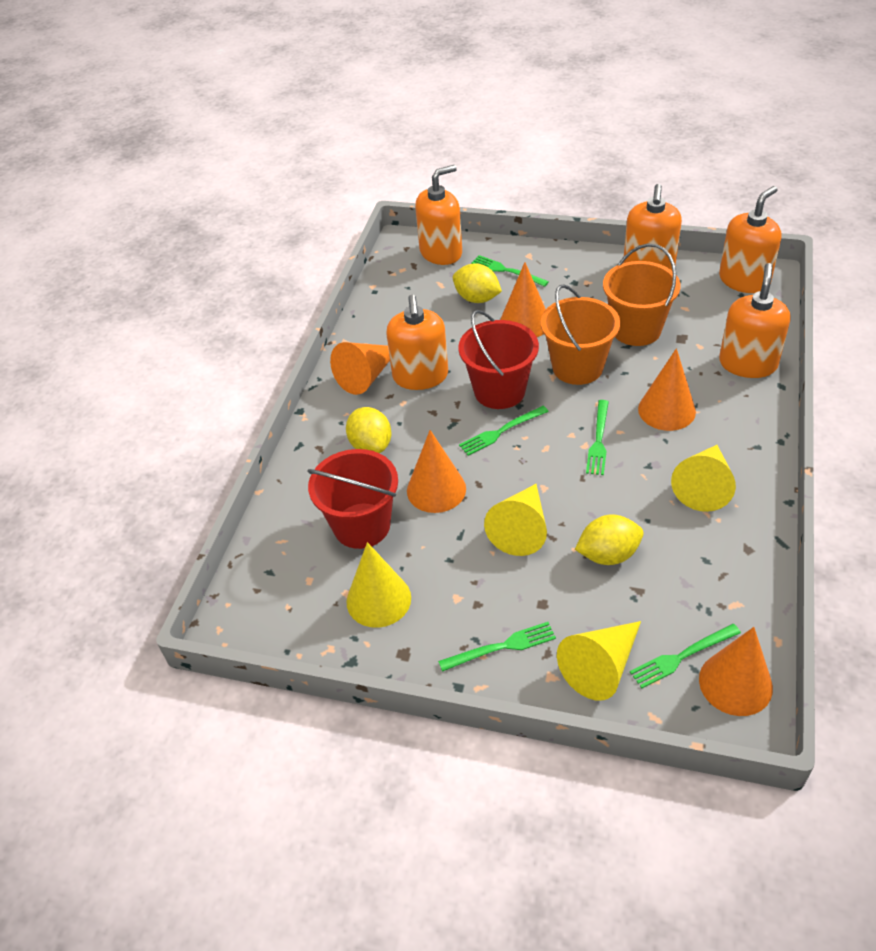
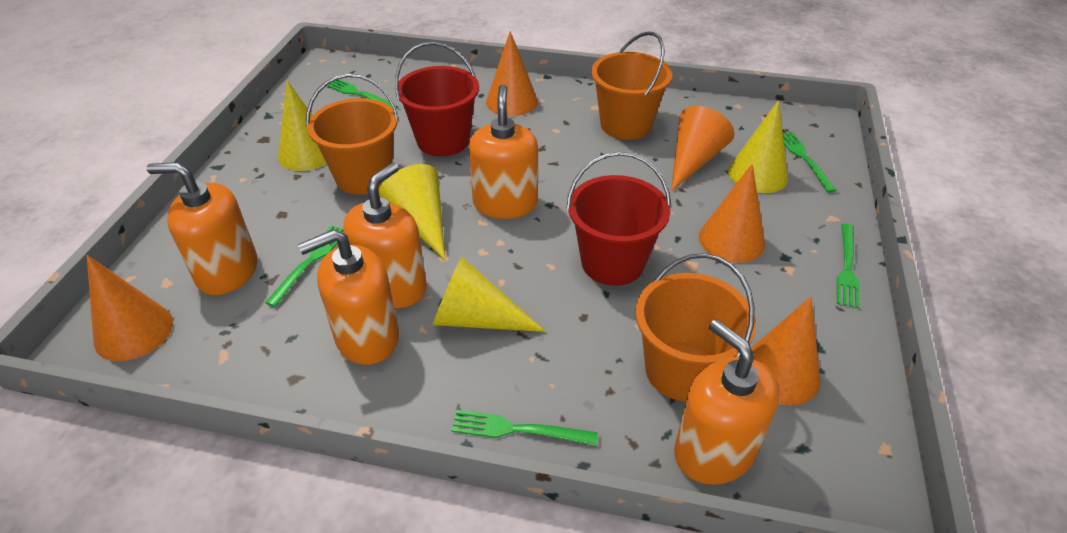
orange bucket: 2 -> 3
yellow lemon: 3 -> 0

